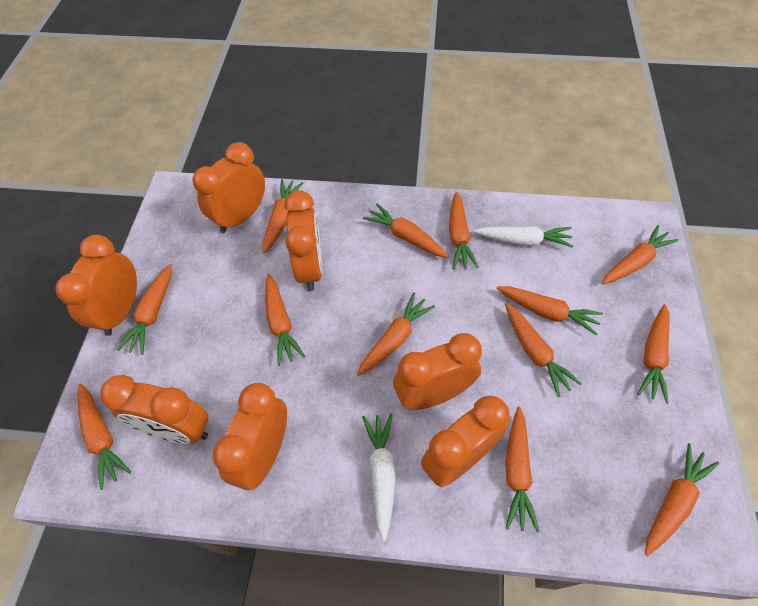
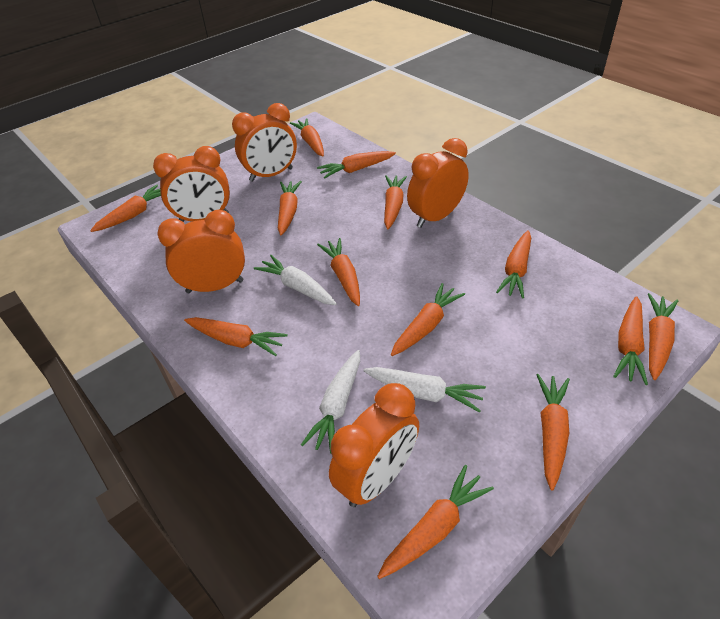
orange clock: 7 -> 5
white carrot: 2 -> 3

